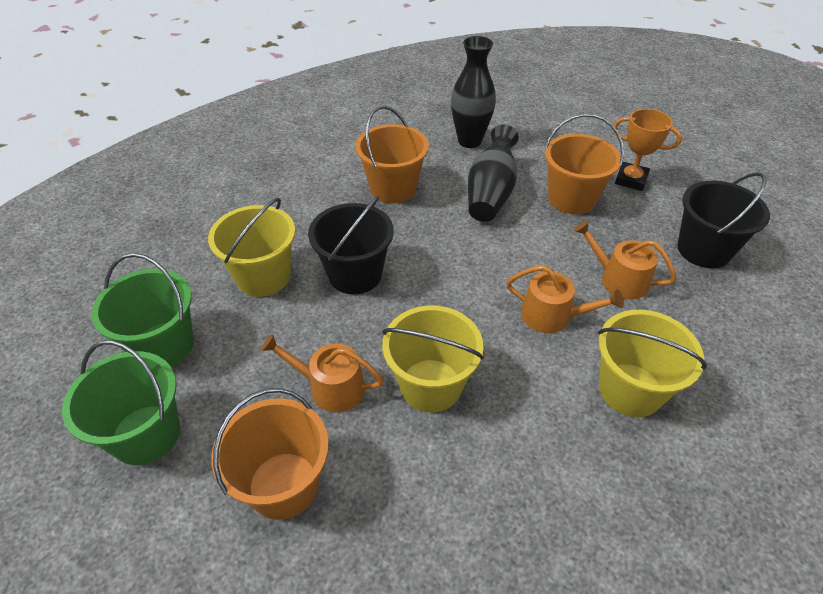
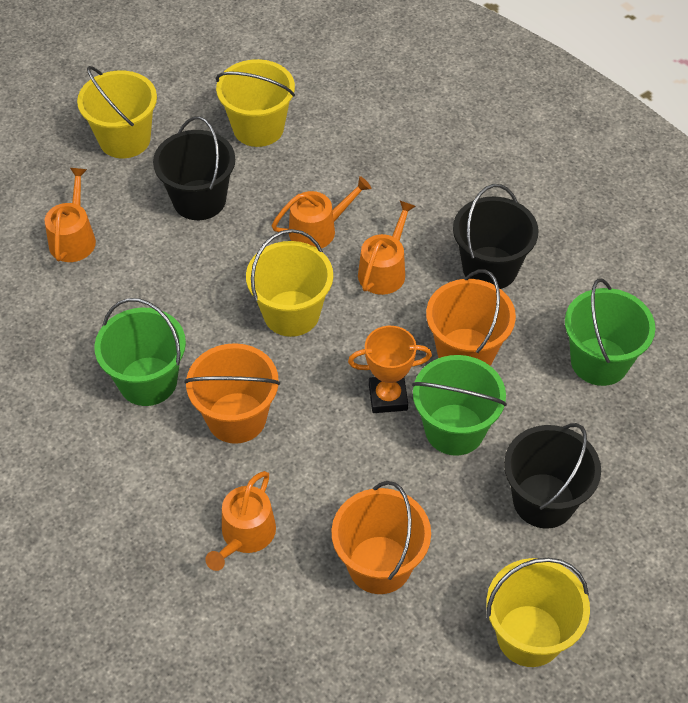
black bucket: 2 -> 3
black vase: 2 -> 0
green bucket: 2 -> 3
orange watering can: 3 -> 4
yellow bucket: 3 -> 4

